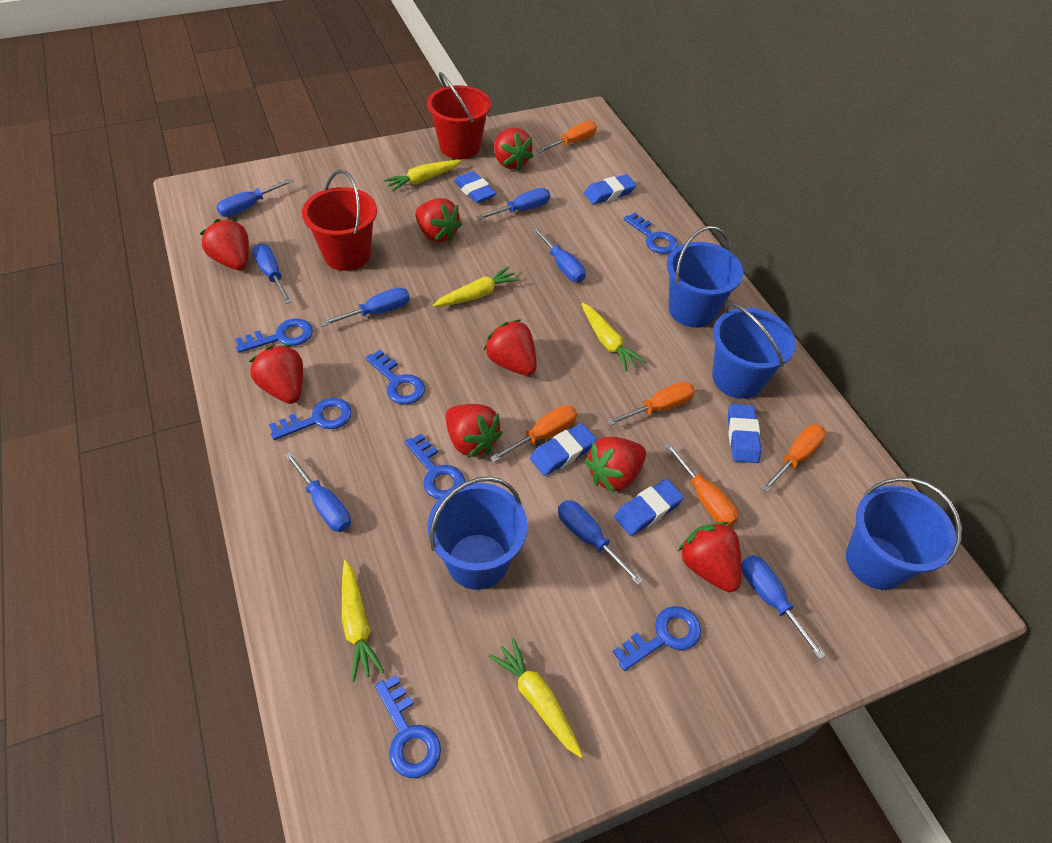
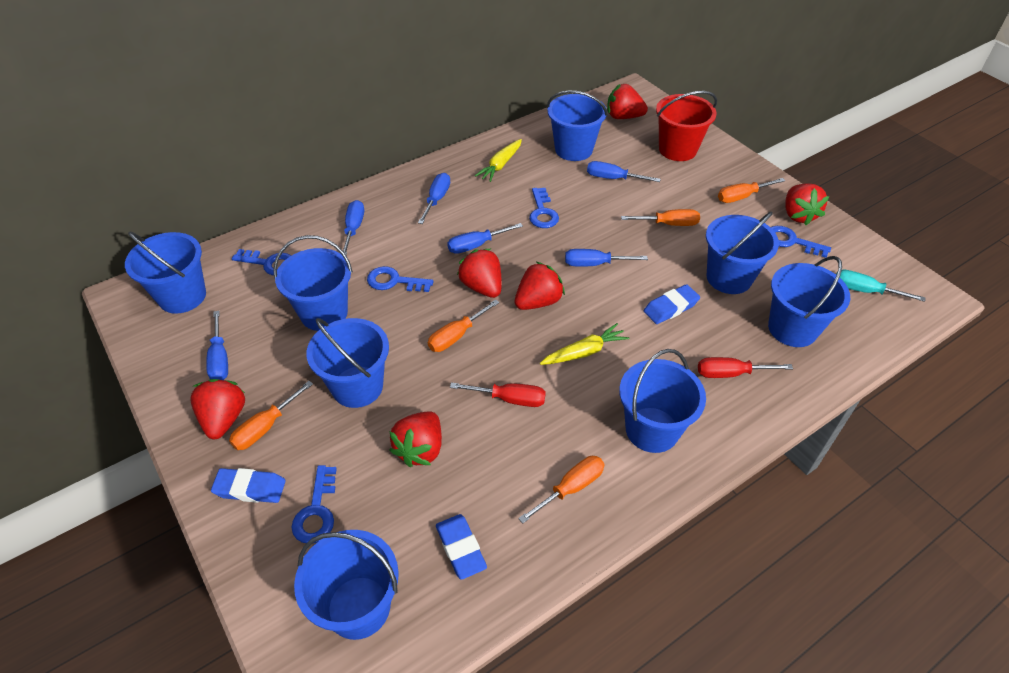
blue bucket: 4 -> 8
blue eraser: 5 -> 3
blue key: 7 -> 5
blue screwdriver: 8 -> 6
red bucket: 2 -> 1
red screwdriver: 0 -> 2
red strawberry: 8 -> 6
turquoise screwdriver: 0 -> 1
yellow carrot: 5 -> 2

